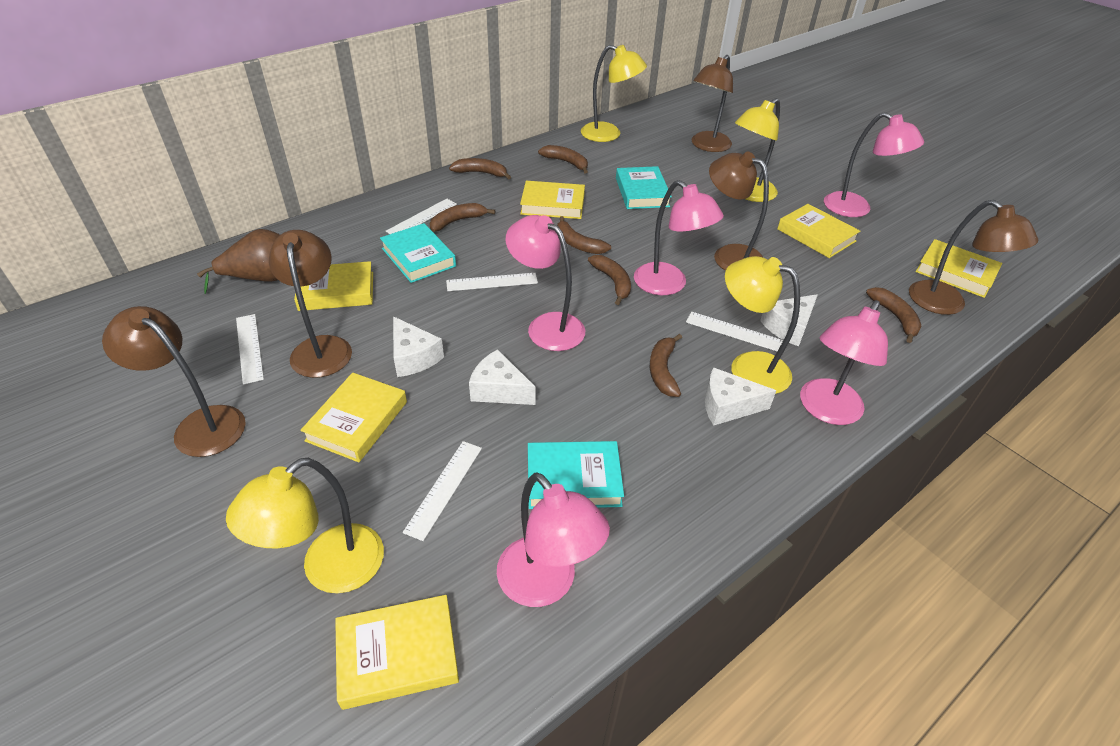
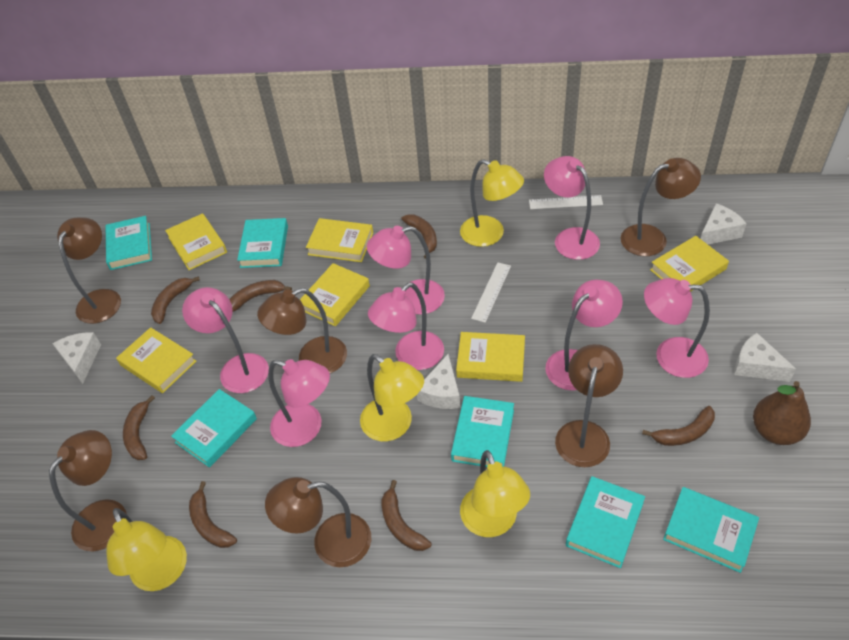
brown lamp: 5 -> 6
pink lamp: 5 -> 7
turquoise book: 3 -> 6
white ruler: 5 -> 2

